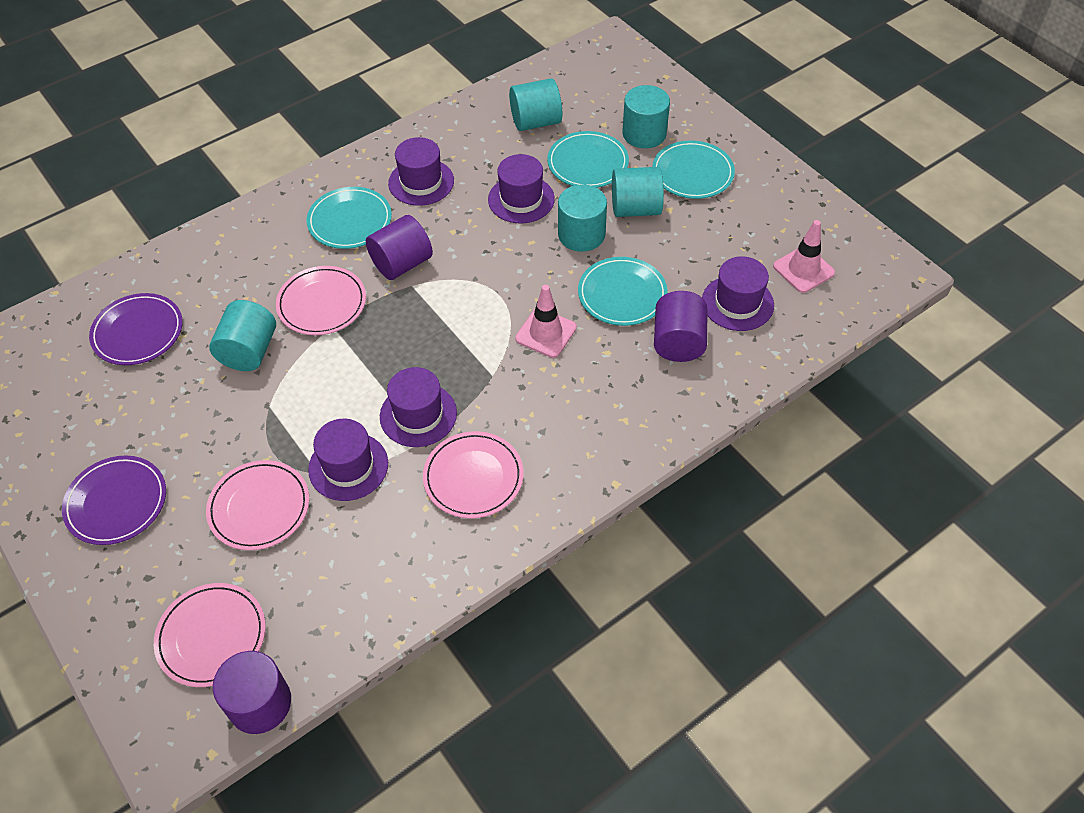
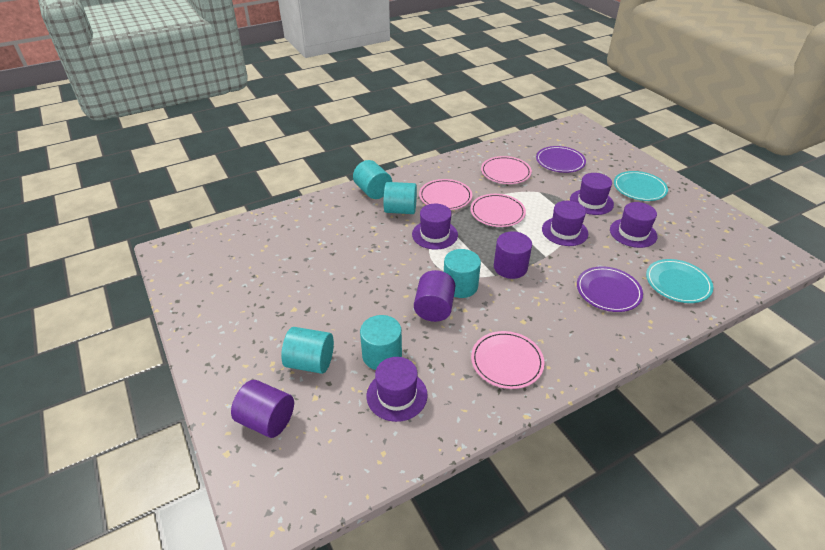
pink traffic cone: 2 -> 0
turquoise plate: 4 -> 2

